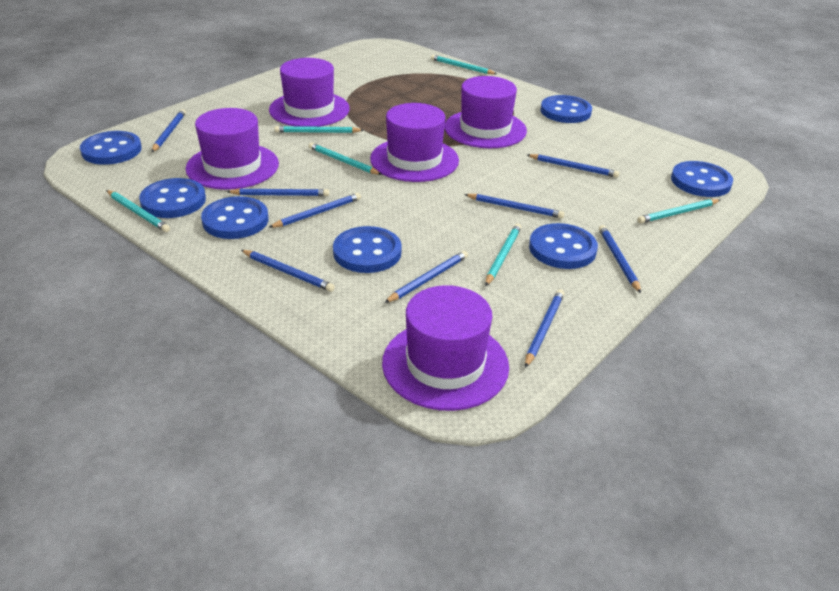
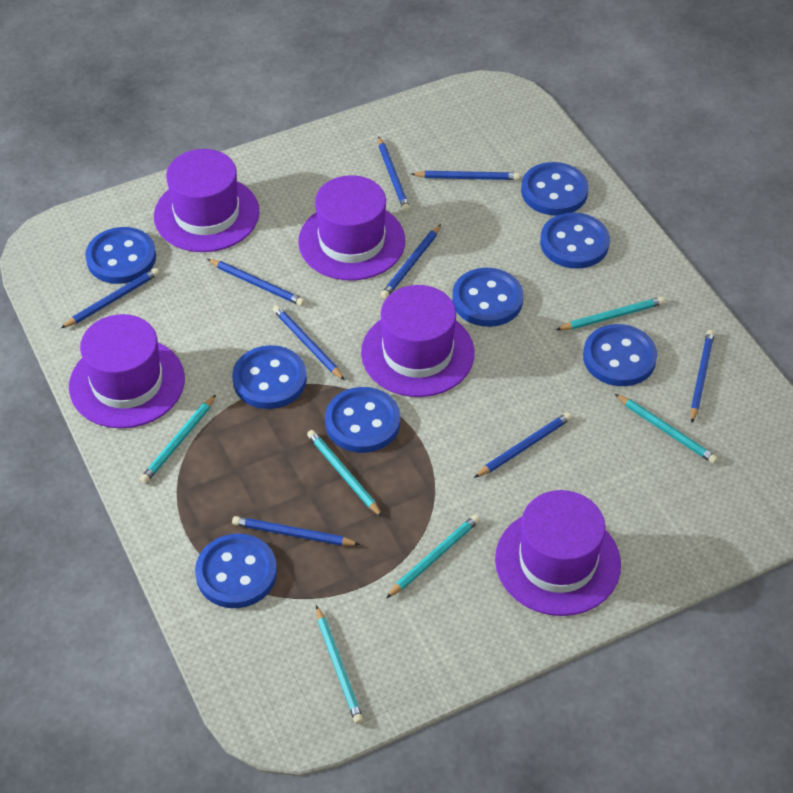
blue button: 7 -> 8

